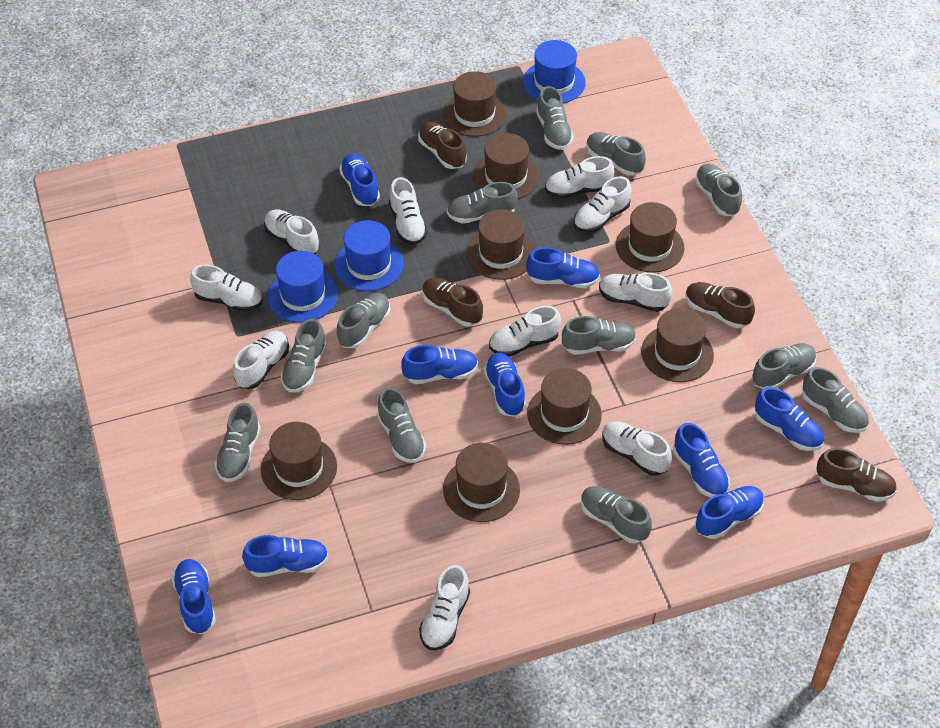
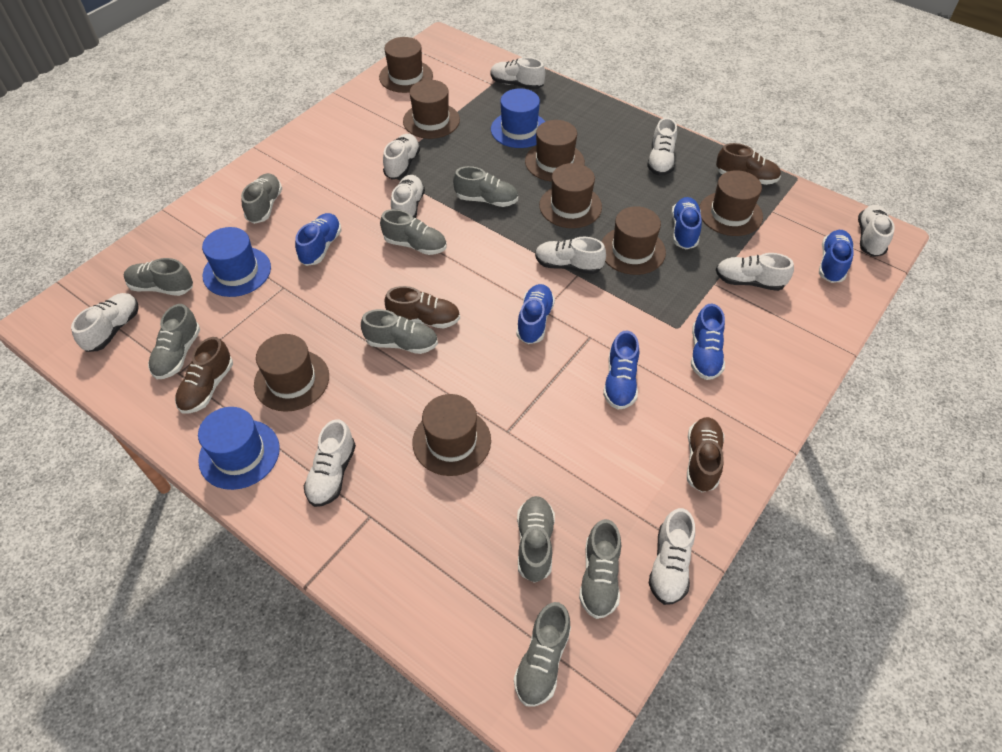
blue shoe: 9 -> 6
grey shoe: 12 -> 9

